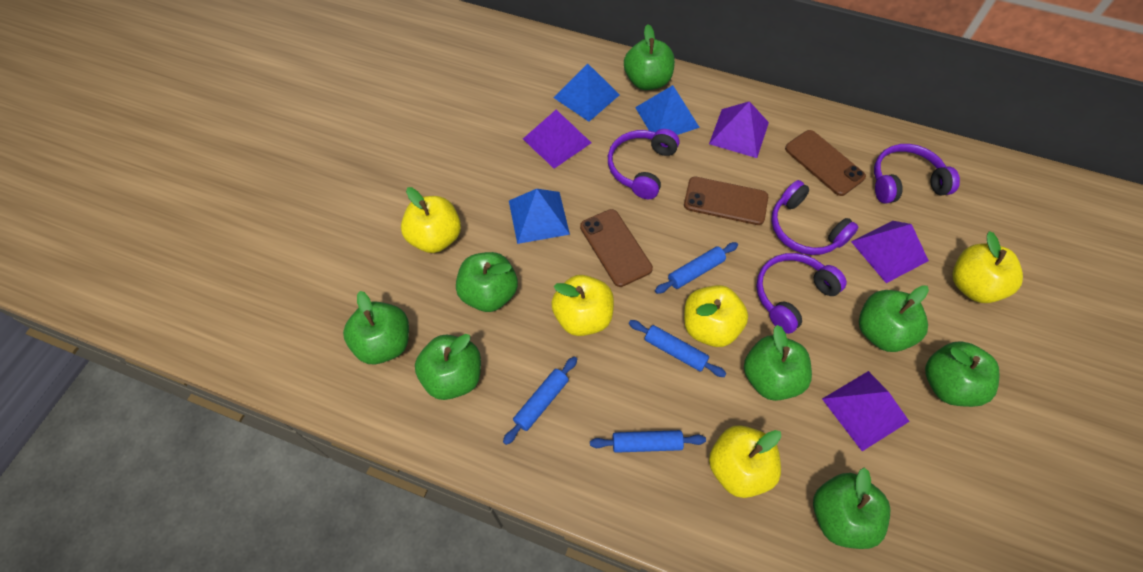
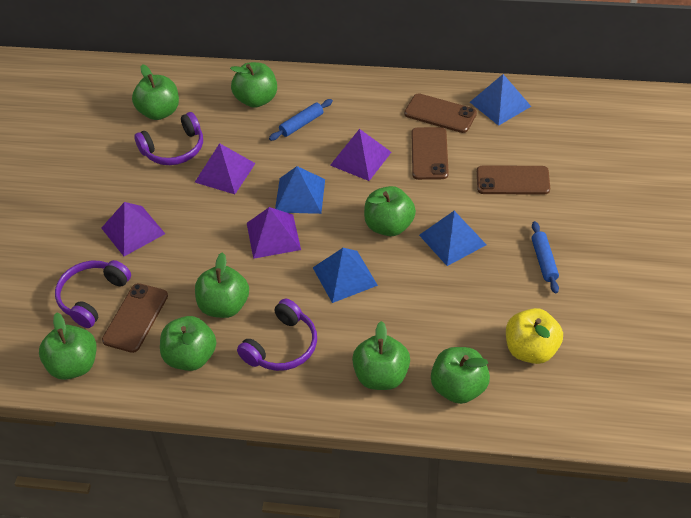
blue pyramid: 3 -> 4
blue rolling pin: 4 -> 2
brown phone: 3 -> 4
purple headphones: 4 -> 3
yellow apple: 5 -> 1

